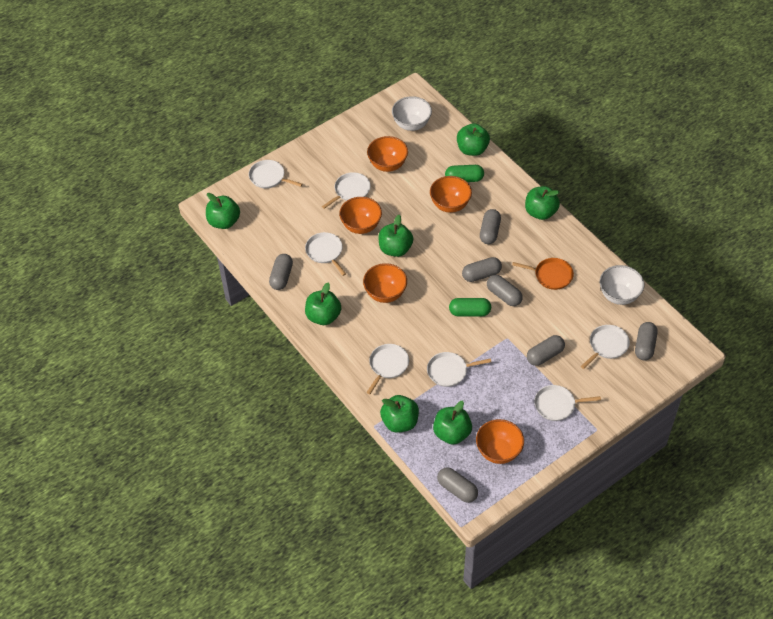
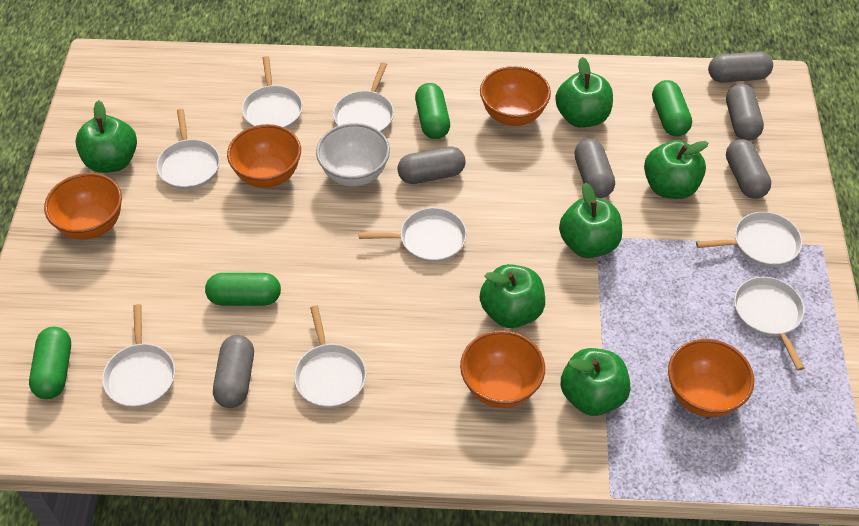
green apple: 7 -> 6
green capsule: 2 -> 4
grey capsule: 7 -> 6
orange pan: 1 -> 0
white bowl: 2 -> 1
white pan: 7 -> 8

